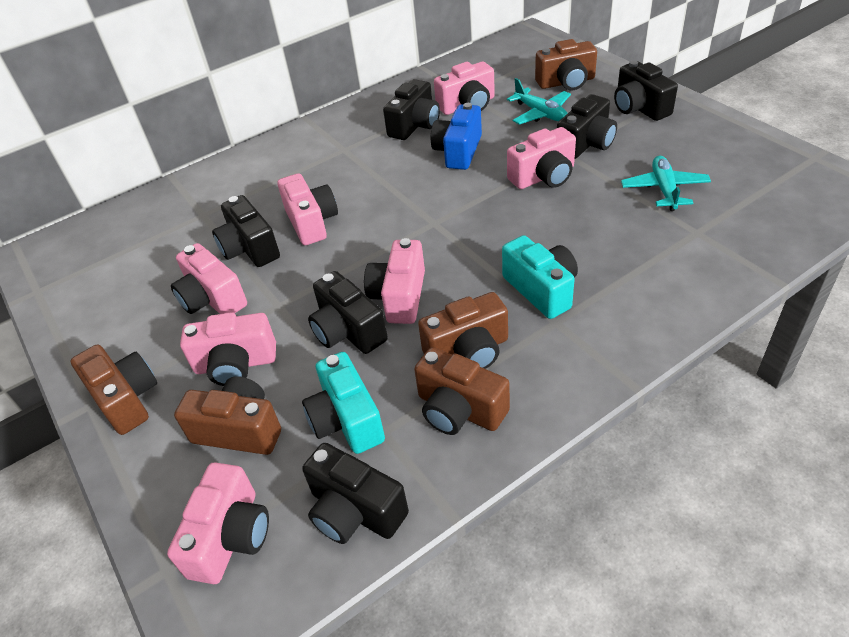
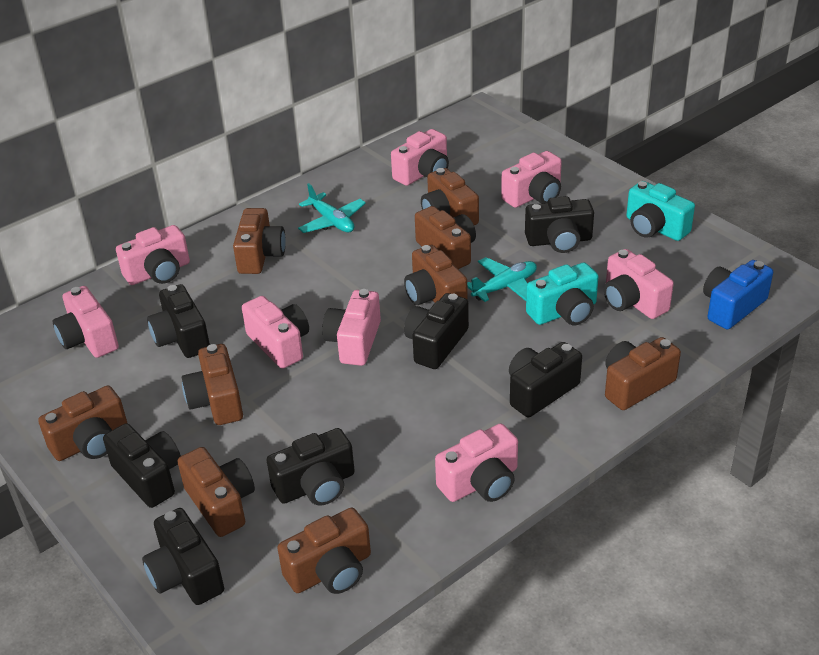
black camera: 6 -> 7
brown camera: 5 -> 9
pink camera: 7 -> 8

